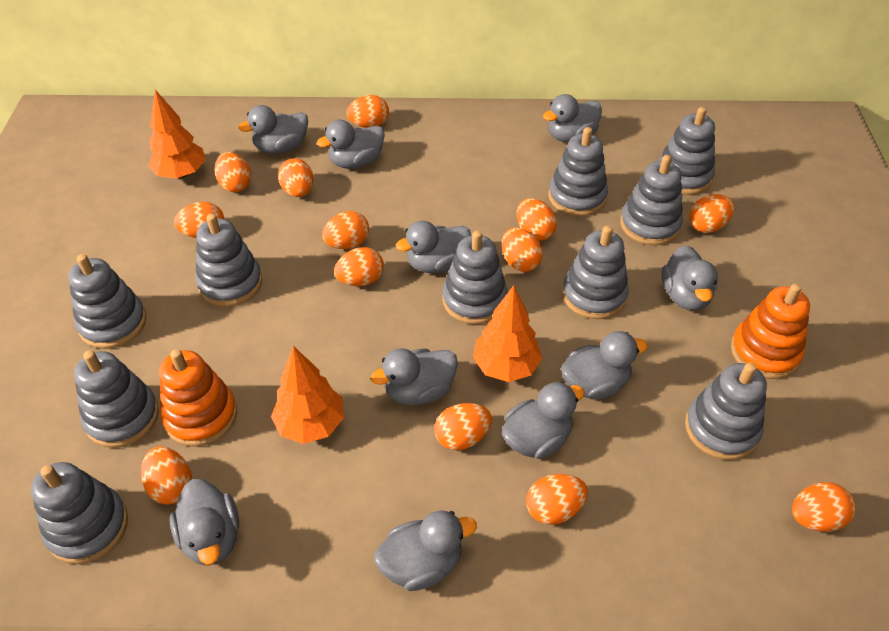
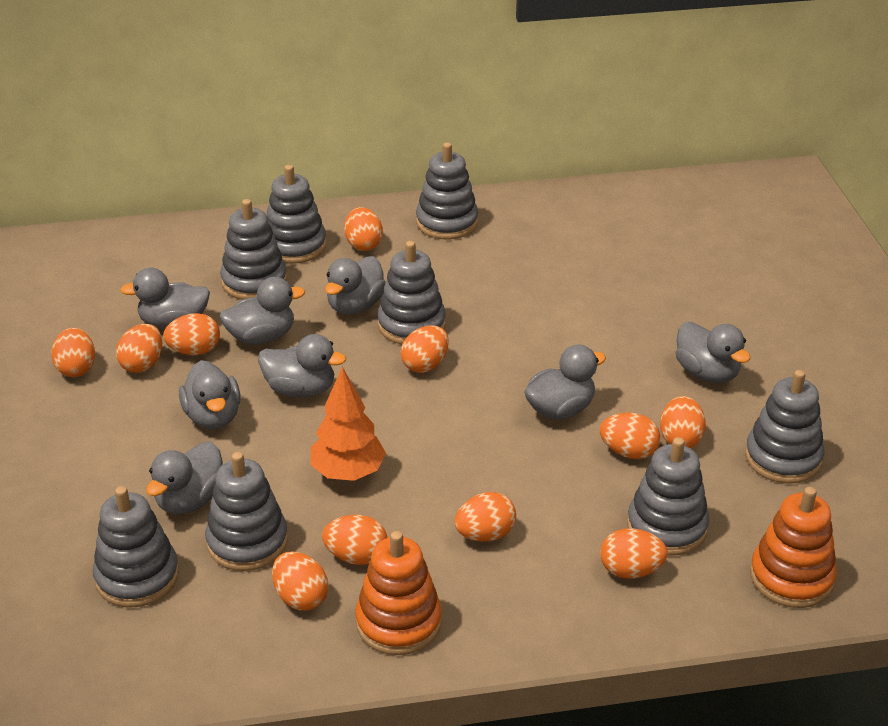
grey duck: 10 -> 8
grey stacking toy: 10 -> 8
orange egg: 13 -> 11
orange tree: 3 -> 1

